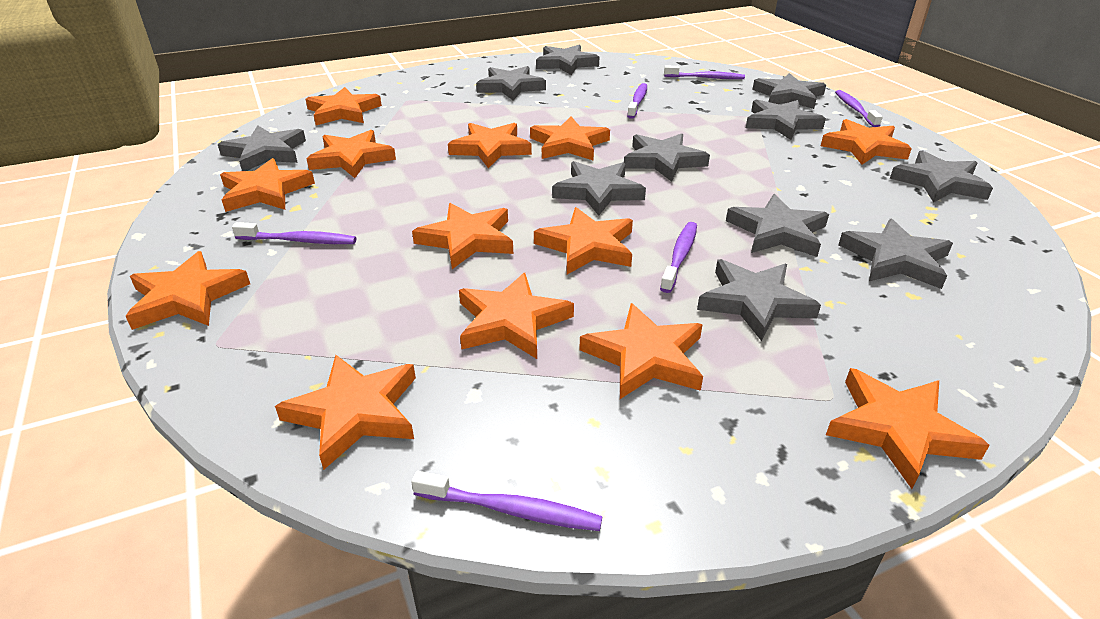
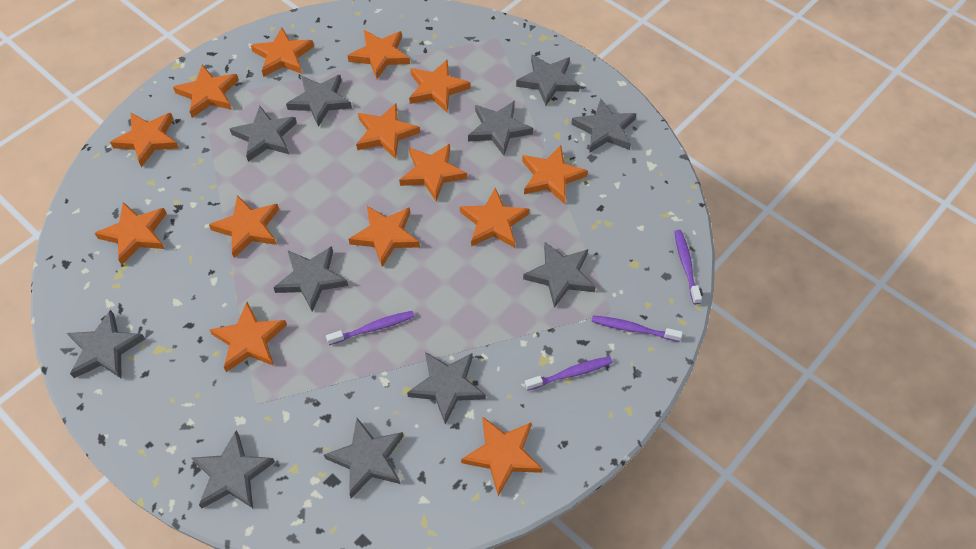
orange star: 13 -> 14
purple toothbrush: 6 -> 4

